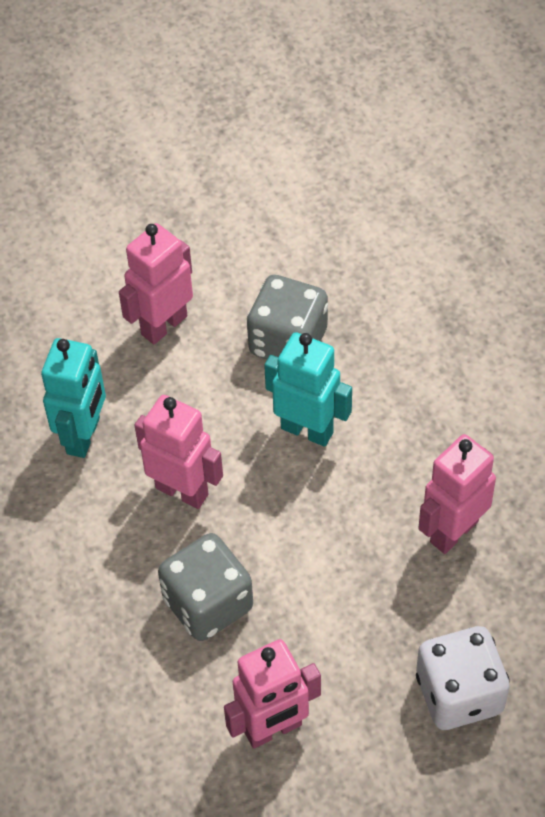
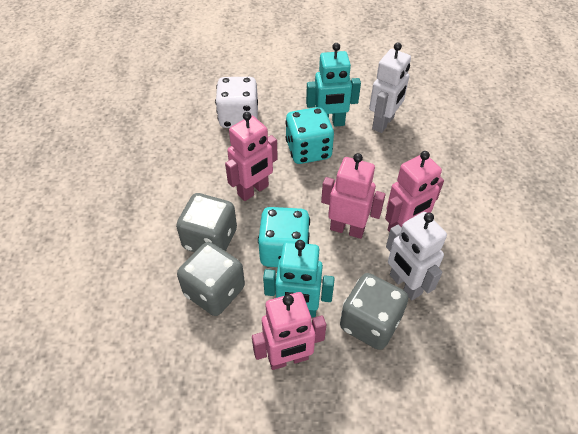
grey dice: 2 -> 3
turquoise dice: 0 -> 2
white robot: 0 -> 2

